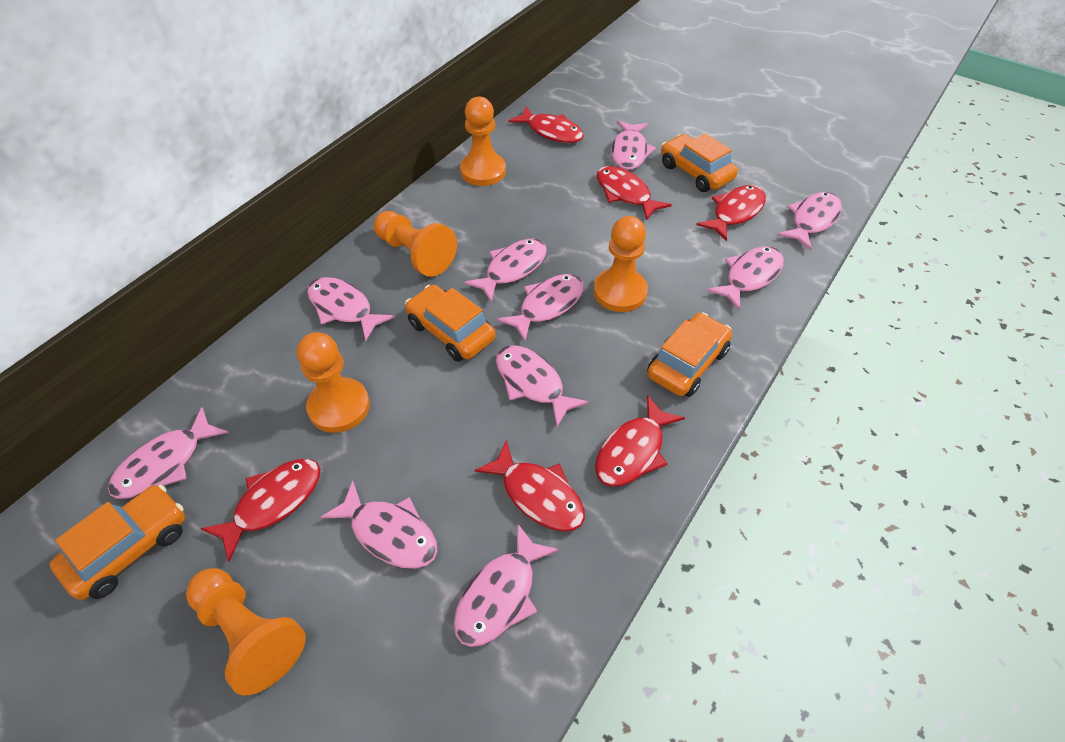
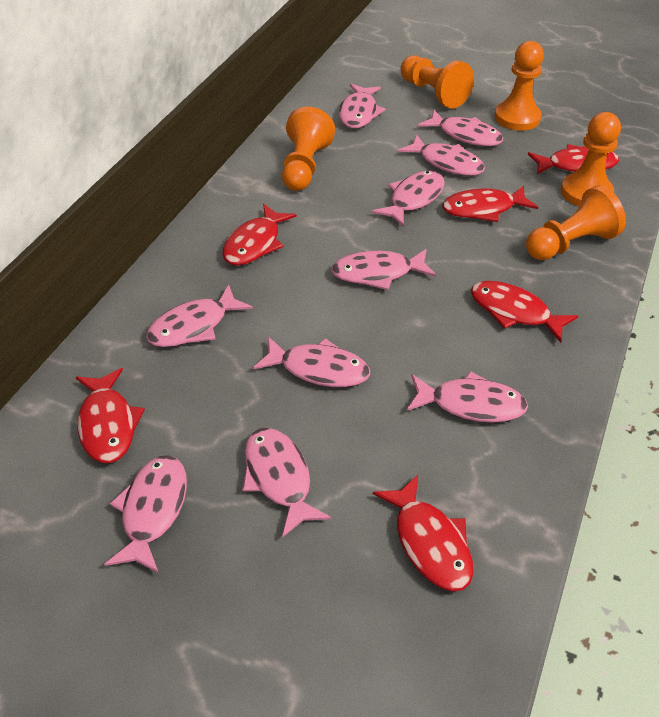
orange car: 4 -> 0

